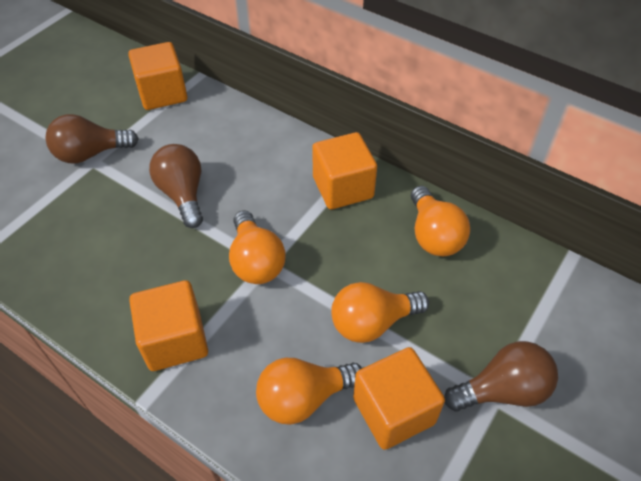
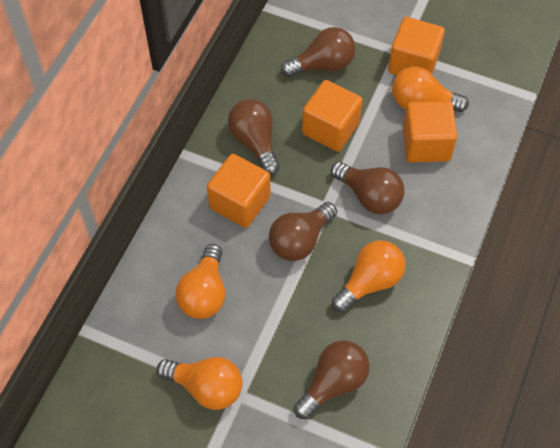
brown light bulb: 3 -> 5

